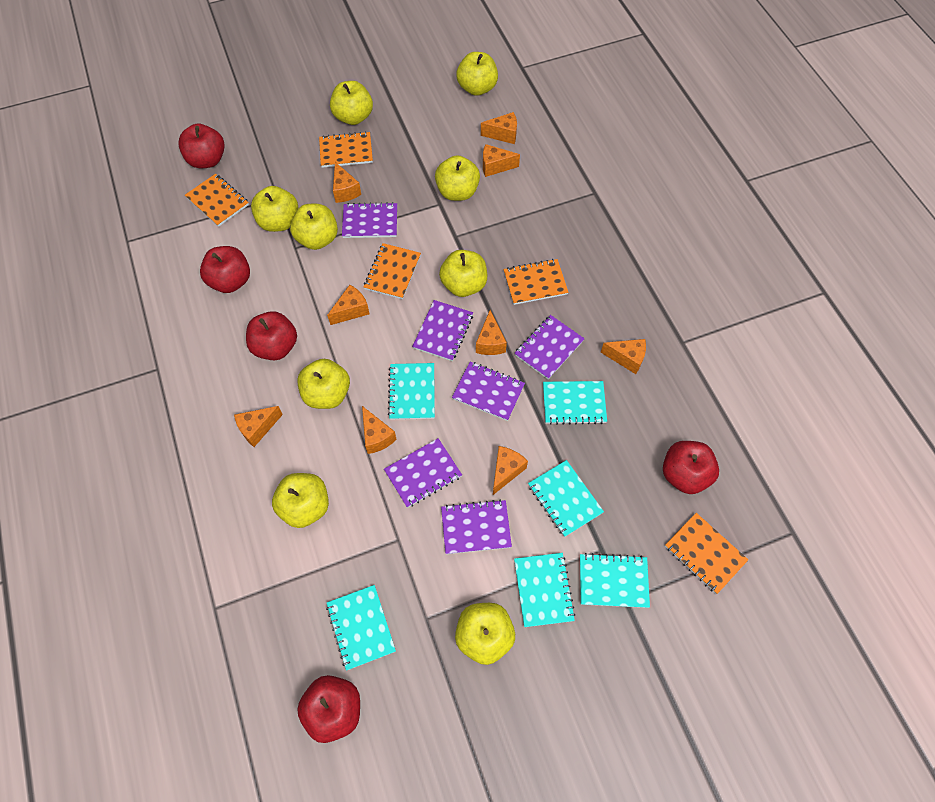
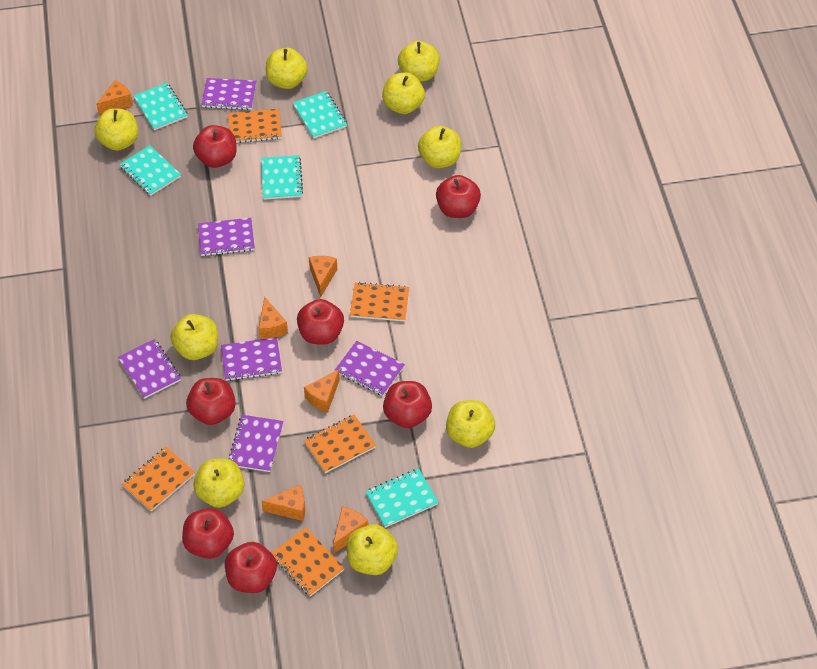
orange cheese: 9 -> 6
red apple: 5 -> 7
turquoise notebook: 6 -> 5

